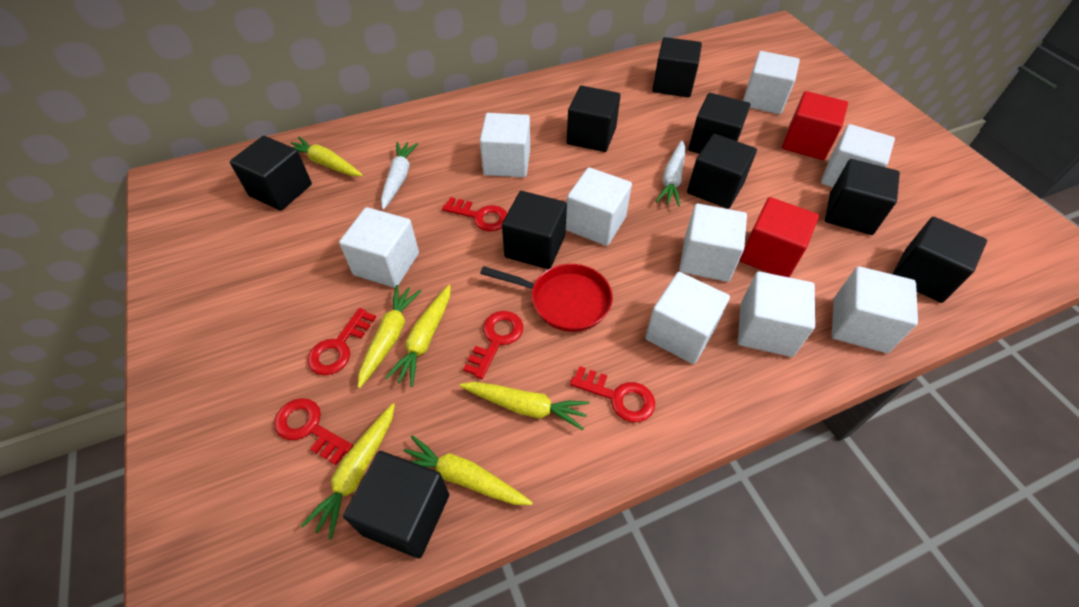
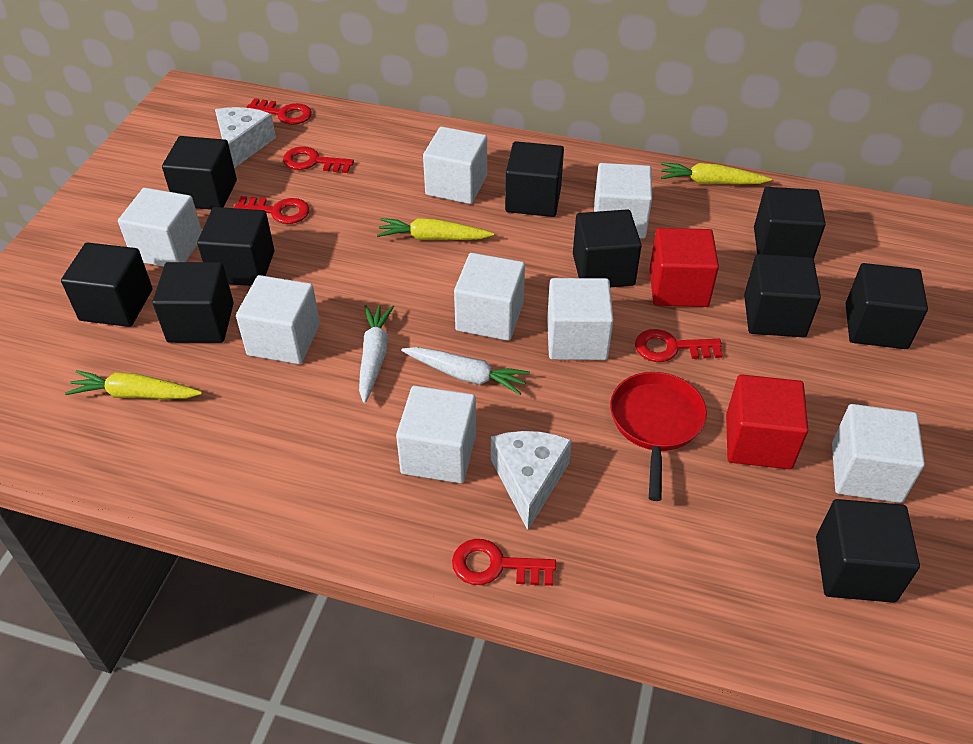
black cube: 9 -> 10
white cheese: 0 -> 2
white cube: 9 -> 8
yellow carrot: 6 -> 3

